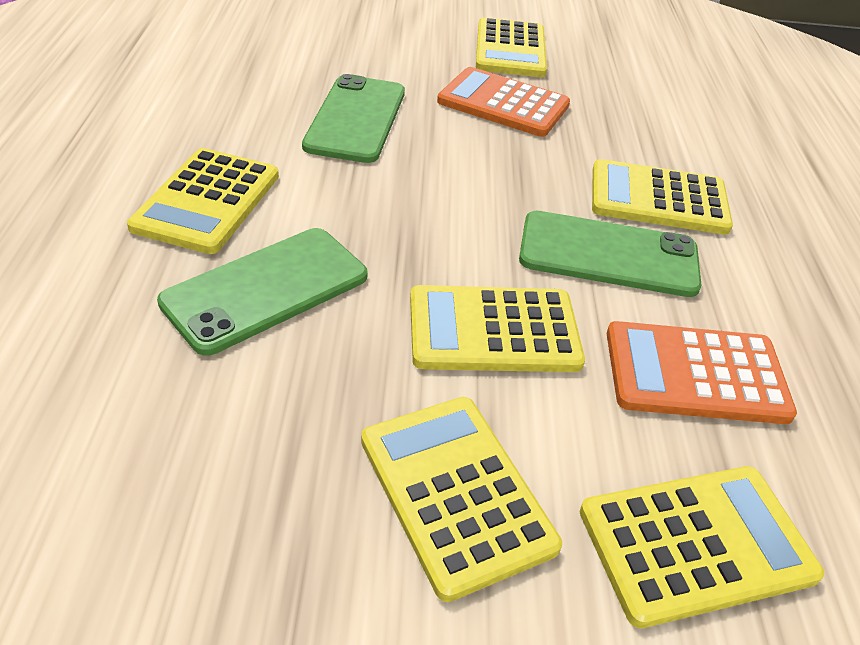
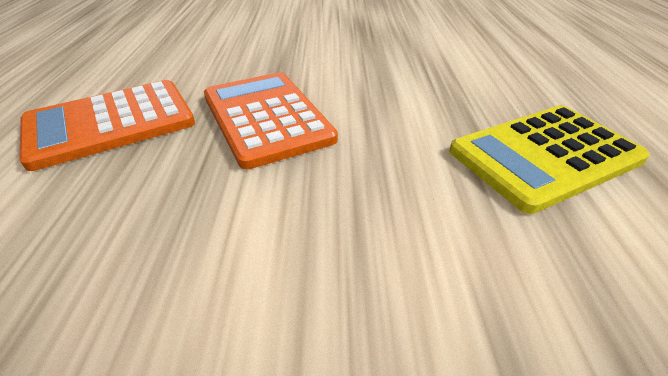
green phone: 3 -> 0
yellow calculator: 6 -> 1

